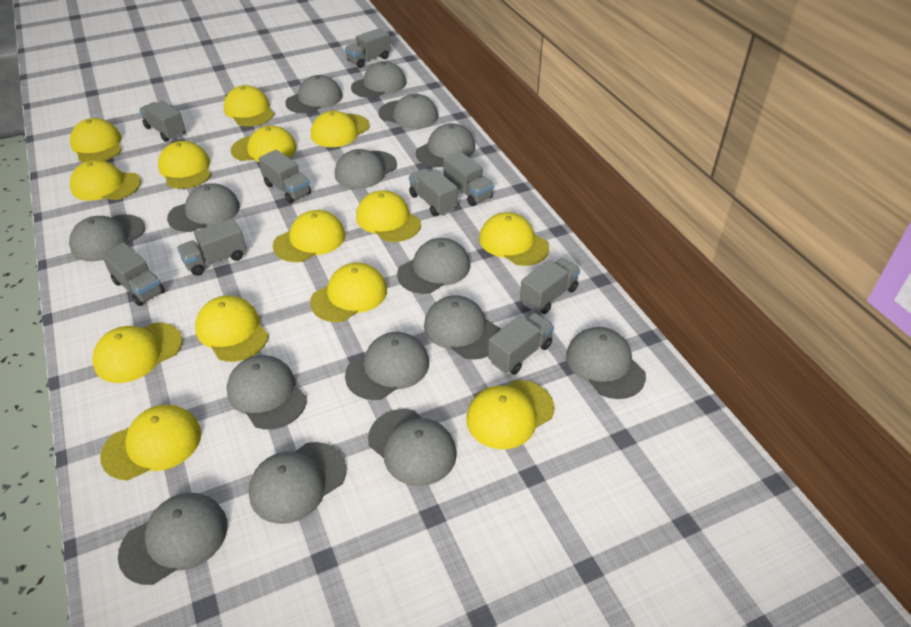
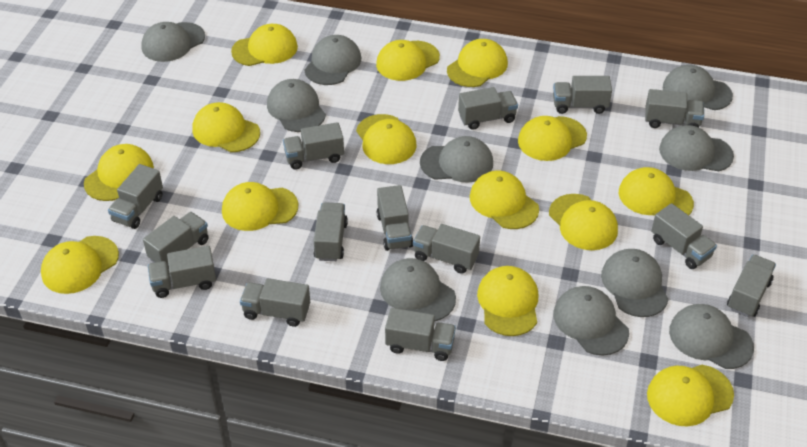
grey cap: 15 -> 10
grey truck: 9 -> 14

